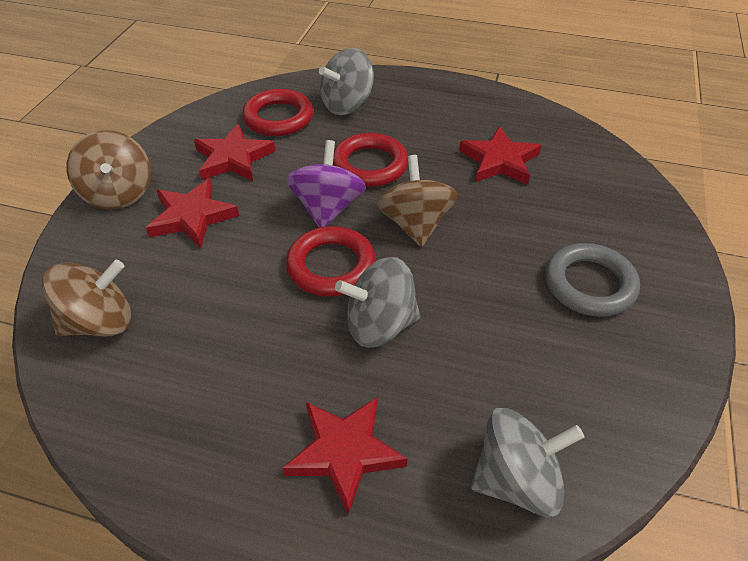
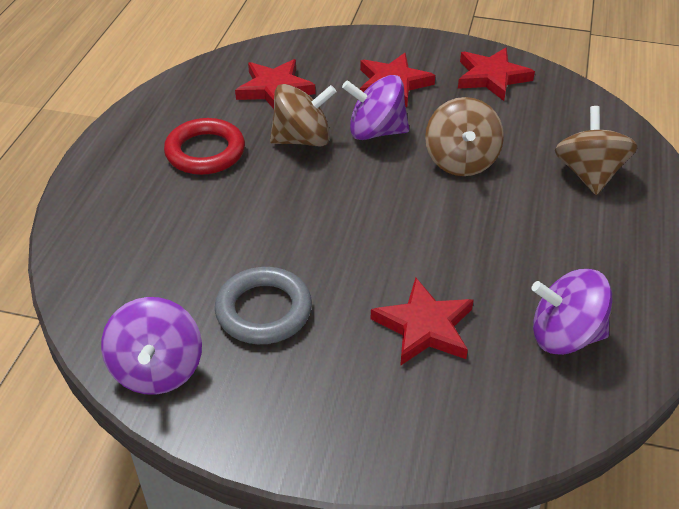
grey spinning top: 3 -> 0
purple spinning top: 1 -> 3
red ring: 3 -> 1

